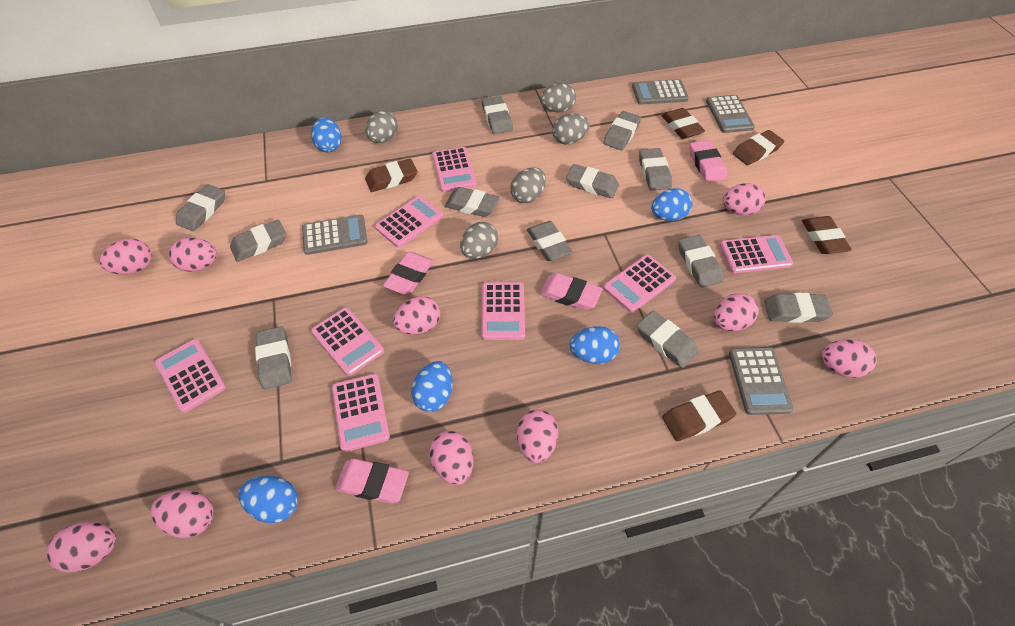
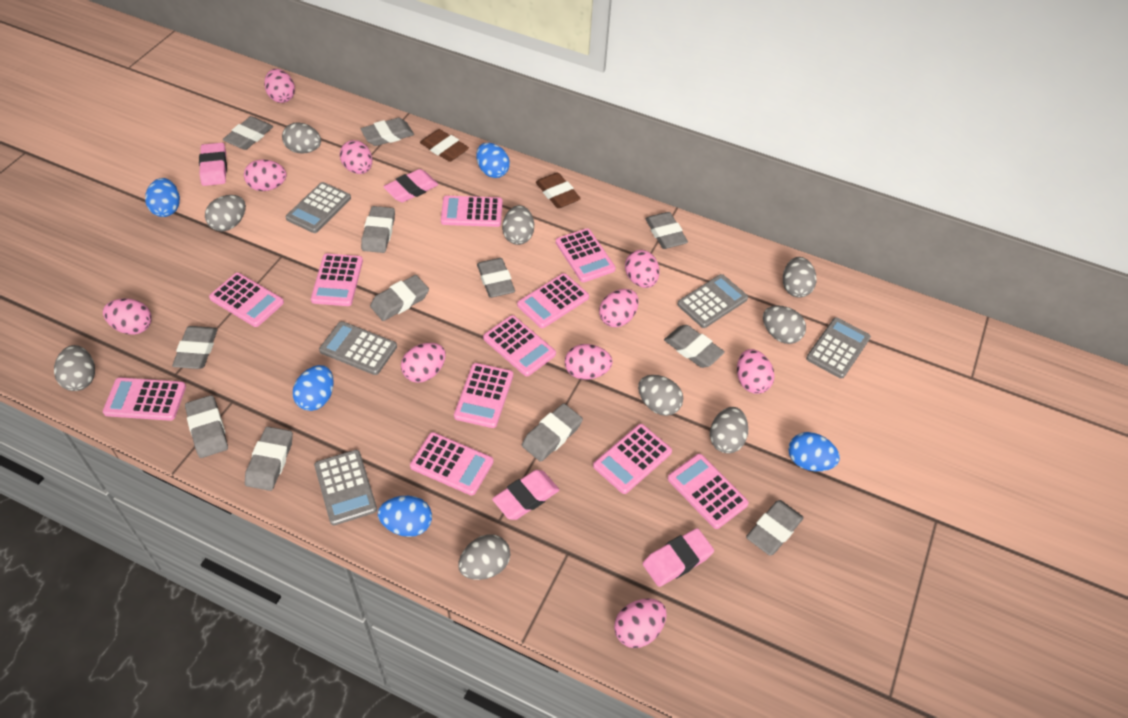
brown eraser: 5 -> 2
grey calculator: 4 -> 5
grey egg: 5 -> 9
pink calculator: 8 -> 11

